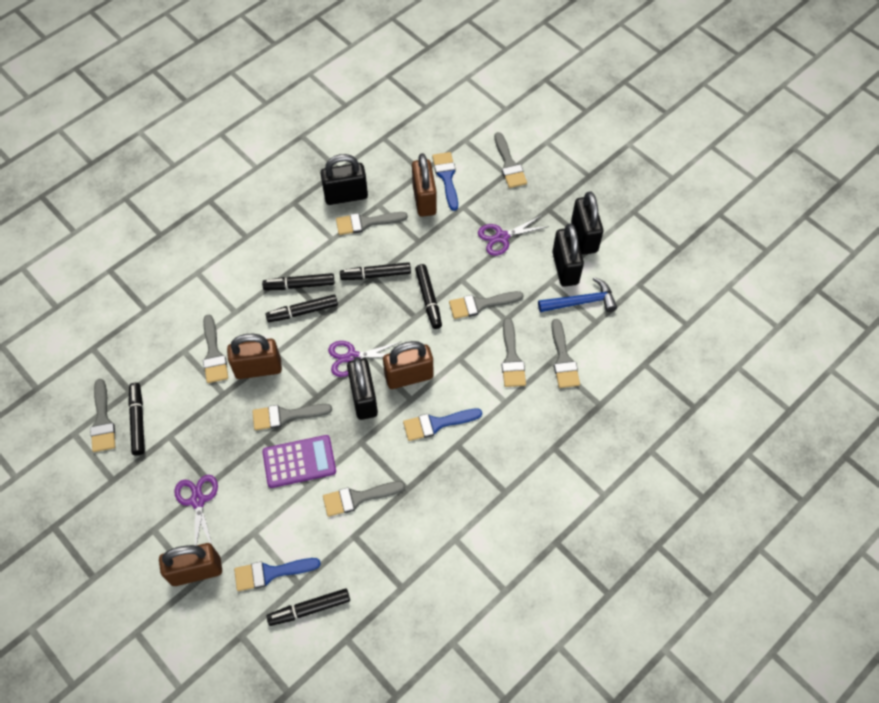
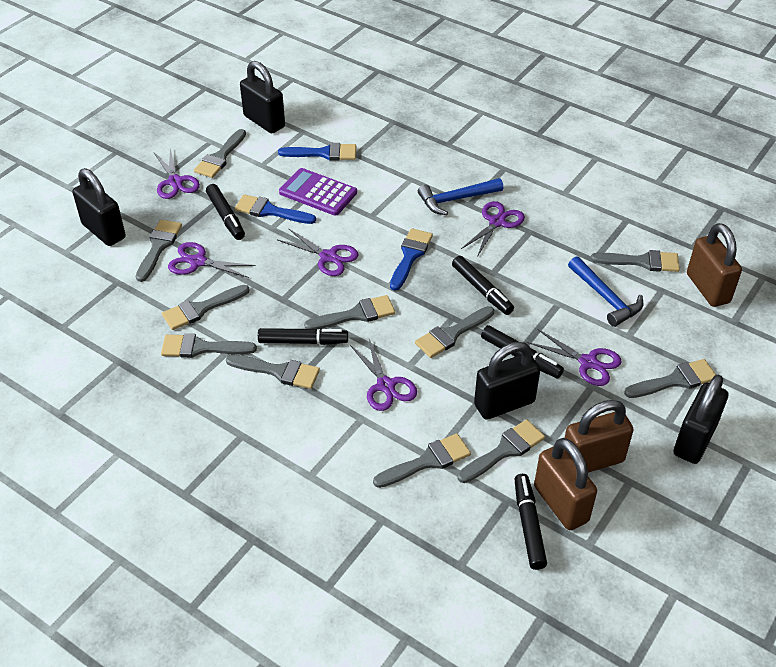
black marker: 6 -> 5
blue hammer: 1 -> 2
brown padlock: 4 -> 3
grey brush: 9 -> 11
purple scissors: 3 -> 6

